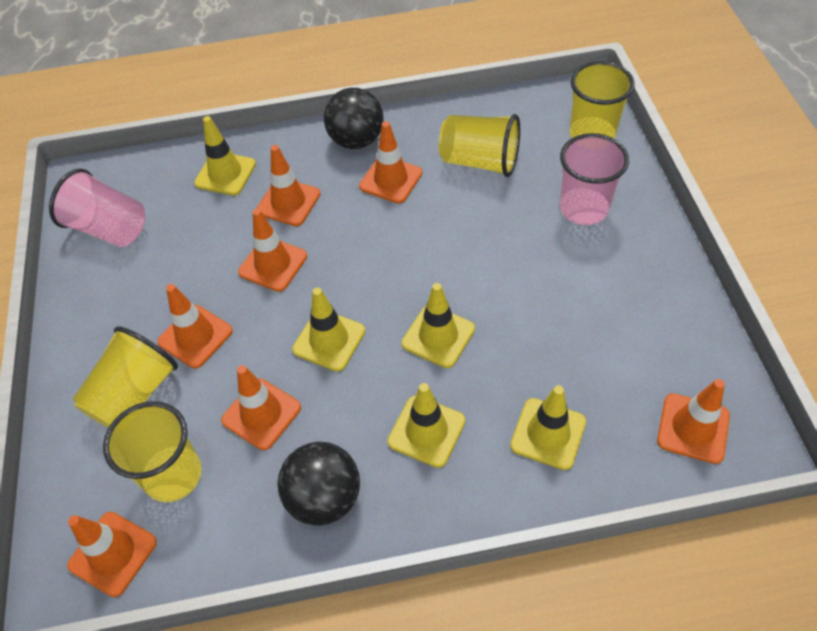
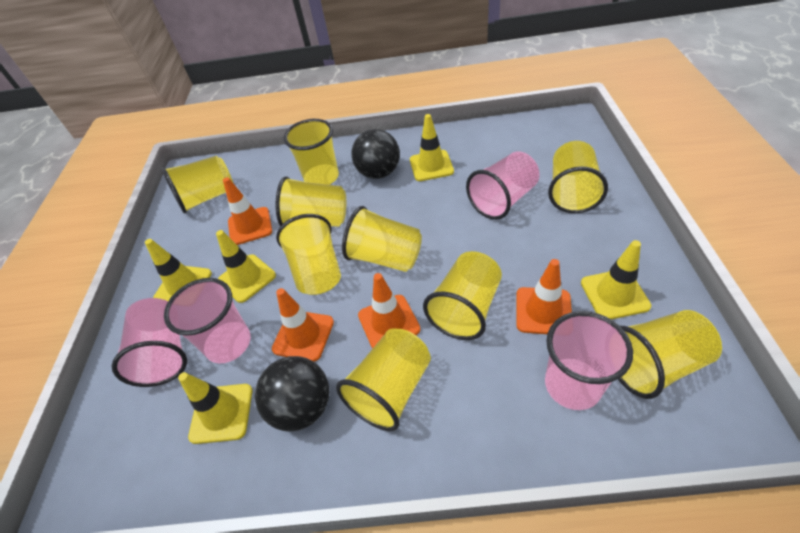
orange traffic cone: 7 -> 4
pink cup: 2 -> 4
yellow cup: 4 -> 9

